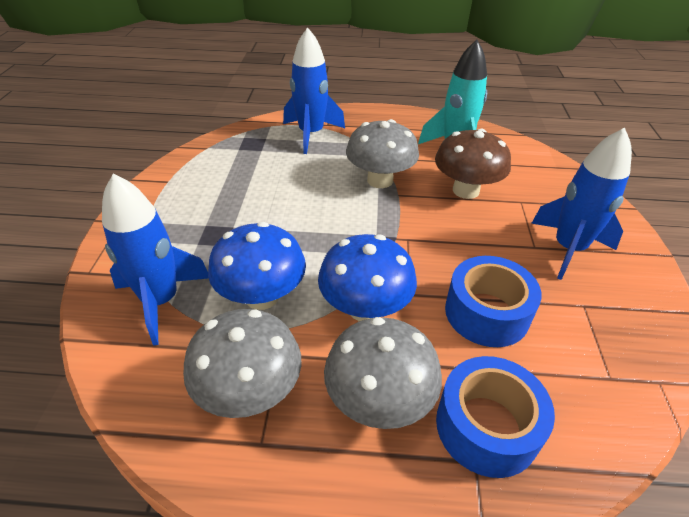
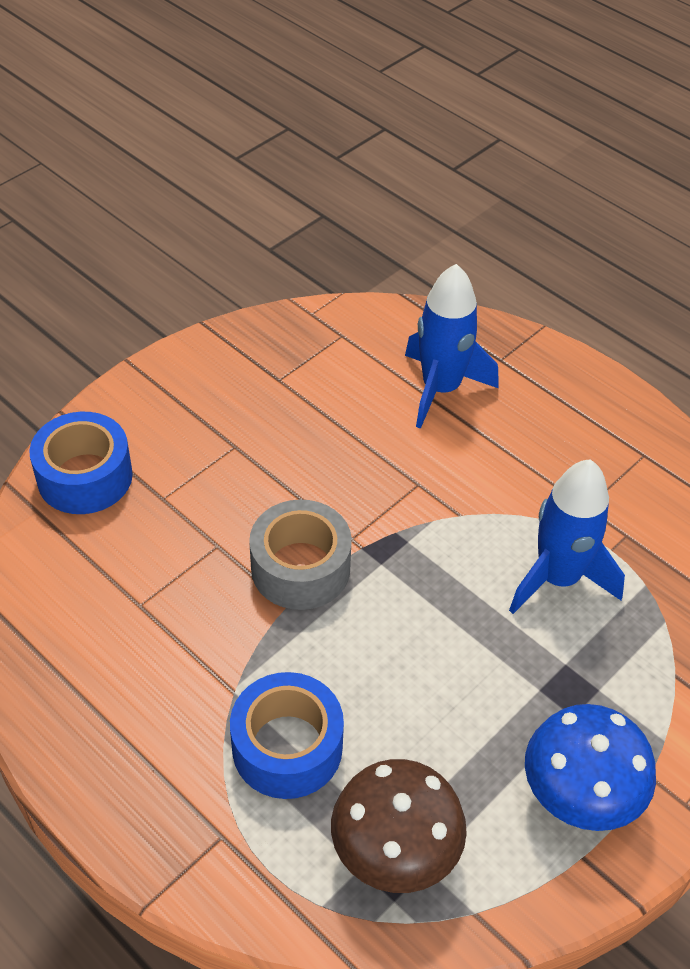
blue mushroom: 2 -> 1
blue rocket: 3 -> 2
grey mushroom: 3 -> 0
grey tape: 0 -> 1
turquoise rocket: 1 -> 0

